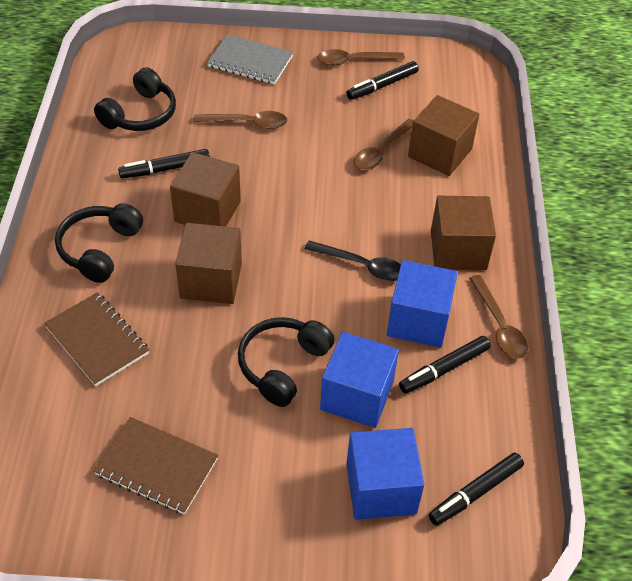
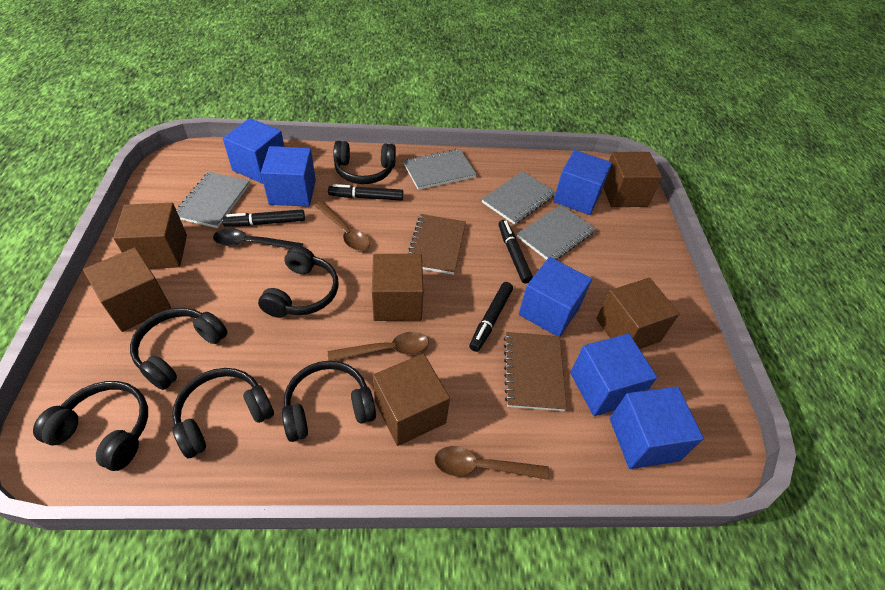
black headphones: 3 -> 6
blue cube: 3 -> 6
brown cube: 4 -> 6
brown spoon: 4 -> 3
grey notebook: 1 -> 4

